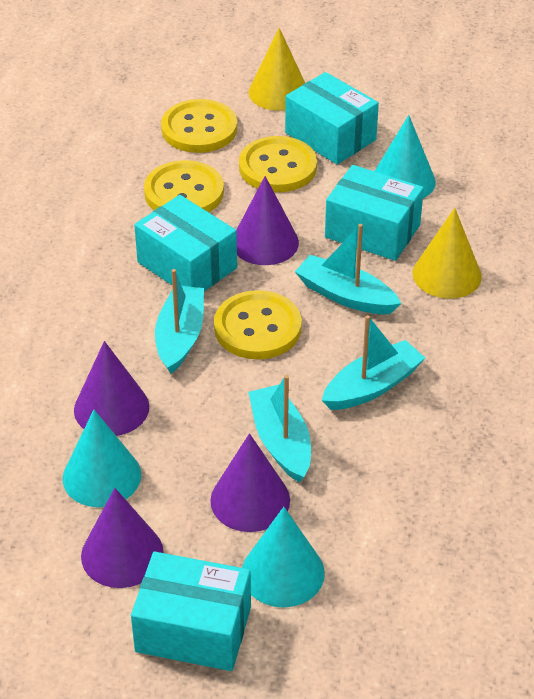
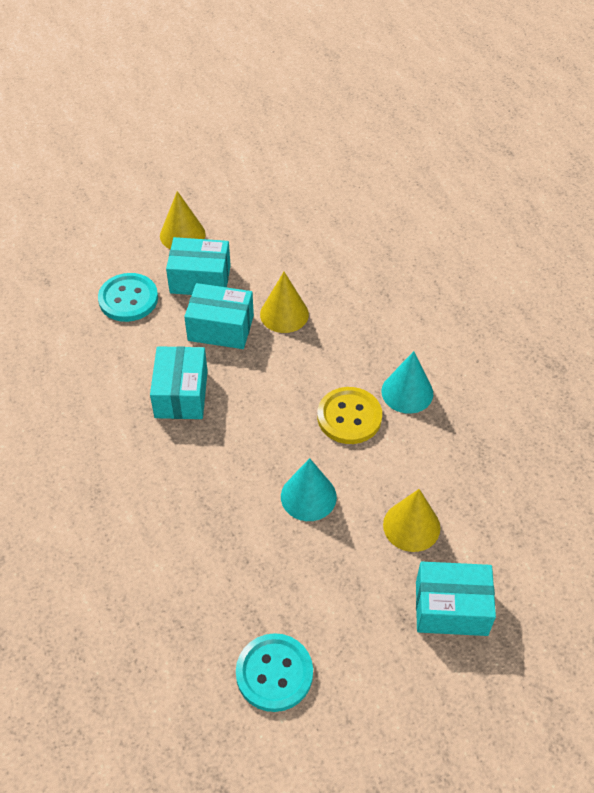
purple cone: 4 -> 0
turquoise boat: 4 -> 0
turquoise button: 0 -> 2
turquoise cone: 3 -> 2
yellow button: 4 -> 1
yellow cone: 2 -> 3

